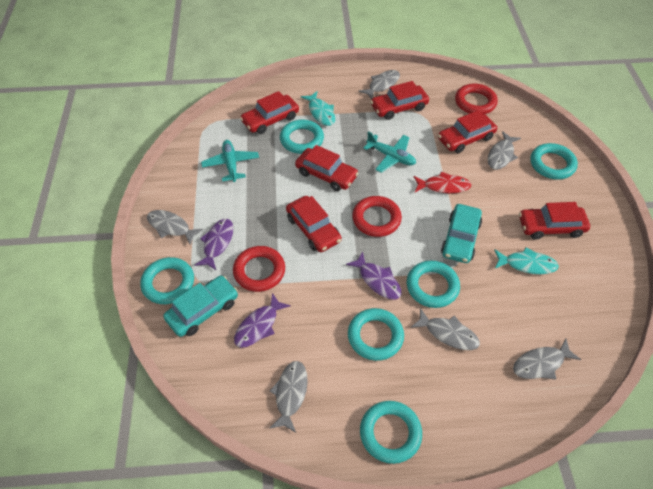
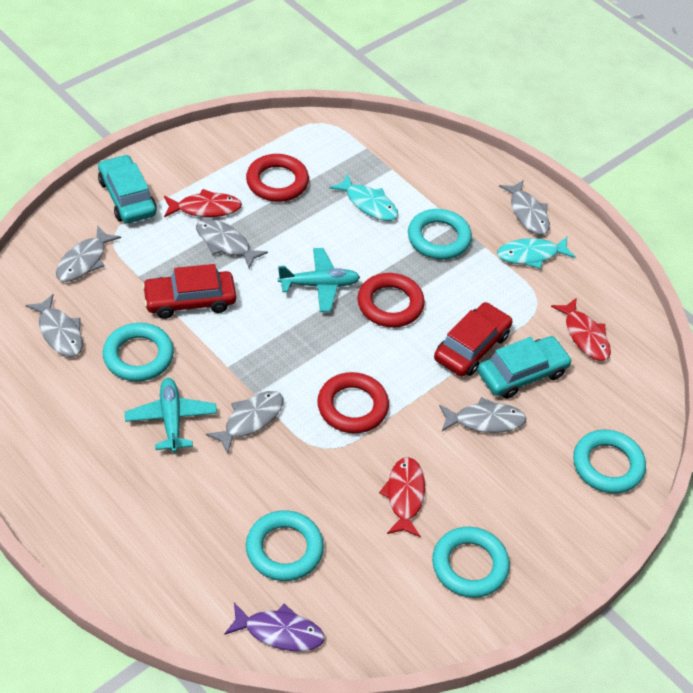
purple fish: 3 -> 1
red car: 6 -> 2
red fish: 1 -> 3
turquoise ring: 6 -> 5

